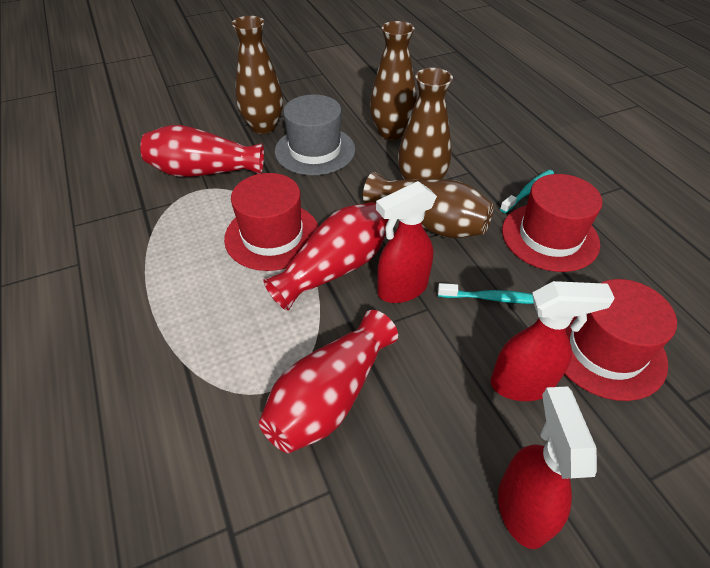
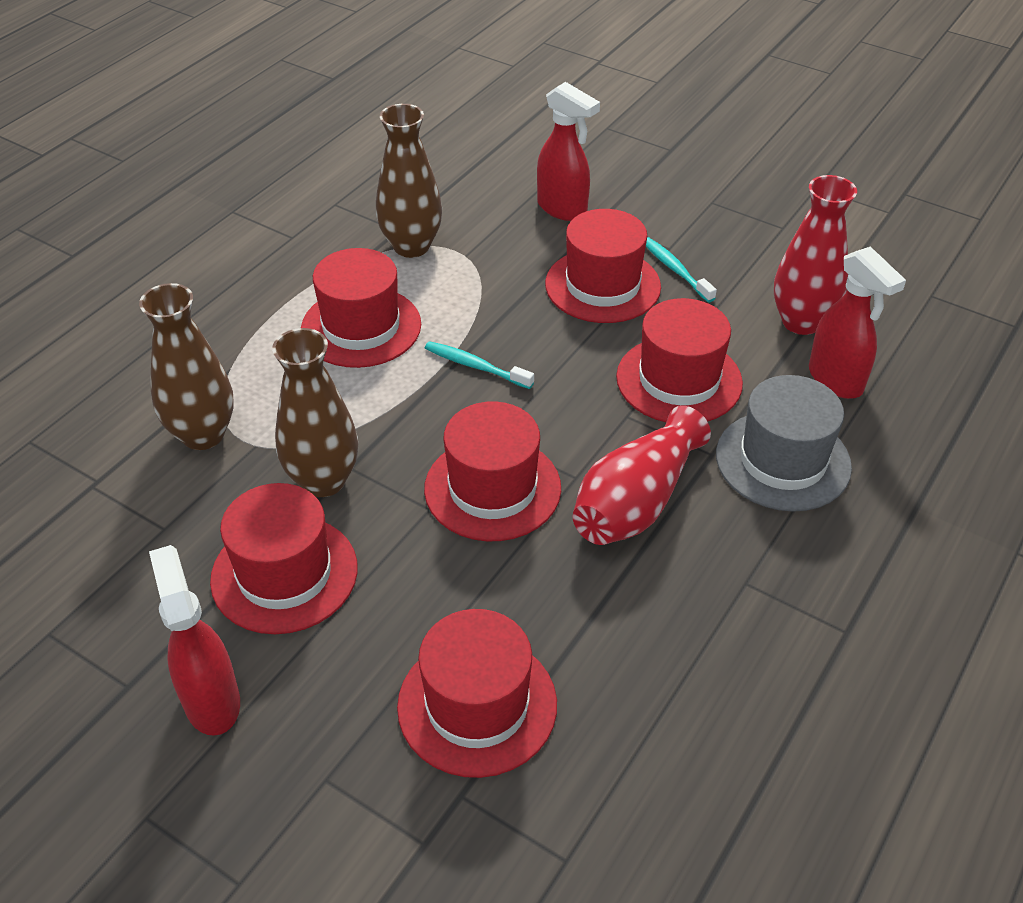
brown vase: 4 -> 3
red hat: 3 -> 6
red vase: 3 -> 2

